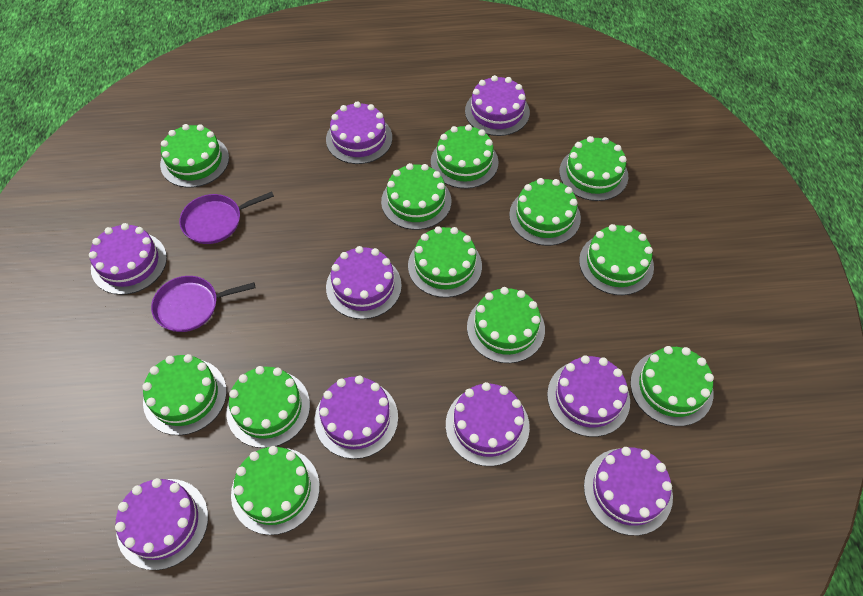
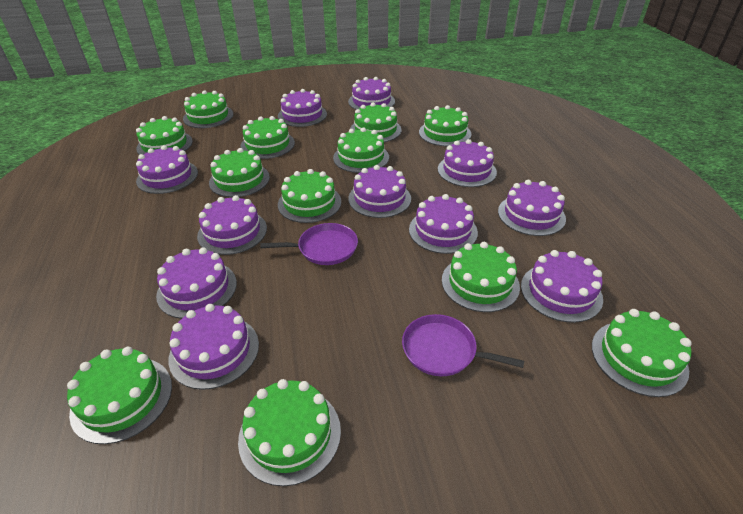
purple cake: 9 -> 11

